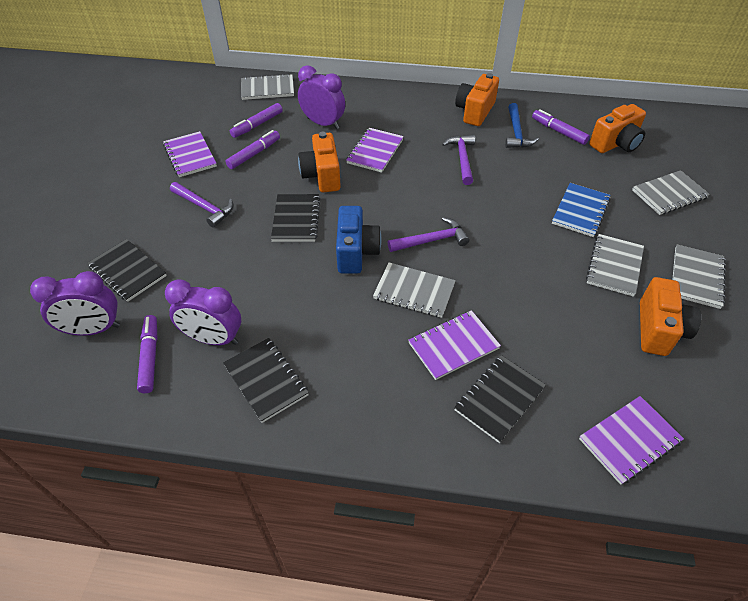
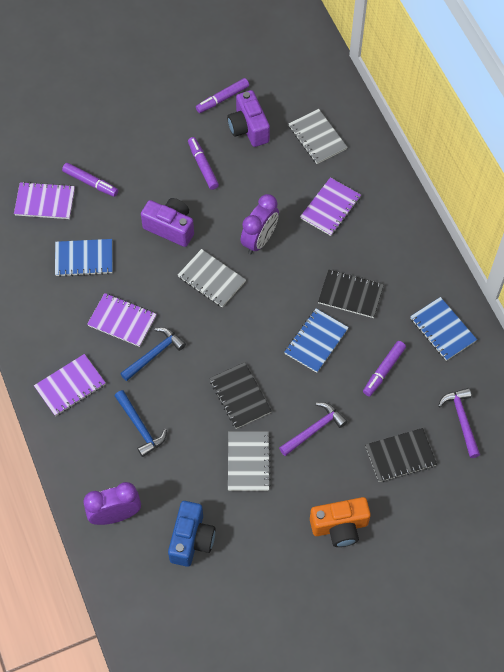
black notebook: 4 -> 3
blue hammer: 1 -> 2
blue notebook: 1 -> 3
grey notebook: 5 -> 3
orange camera: 4 -> 1
purple camera: 0 -> 2
purple clock: 3 -> 2
purple hammer: 3 -> 2

